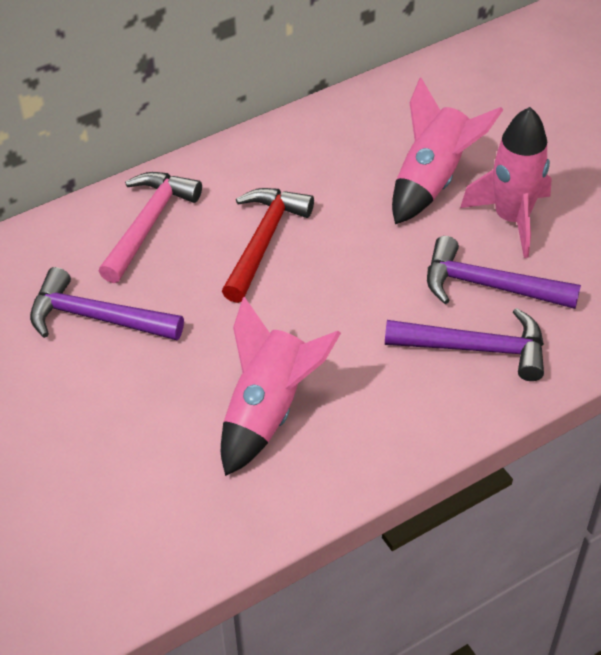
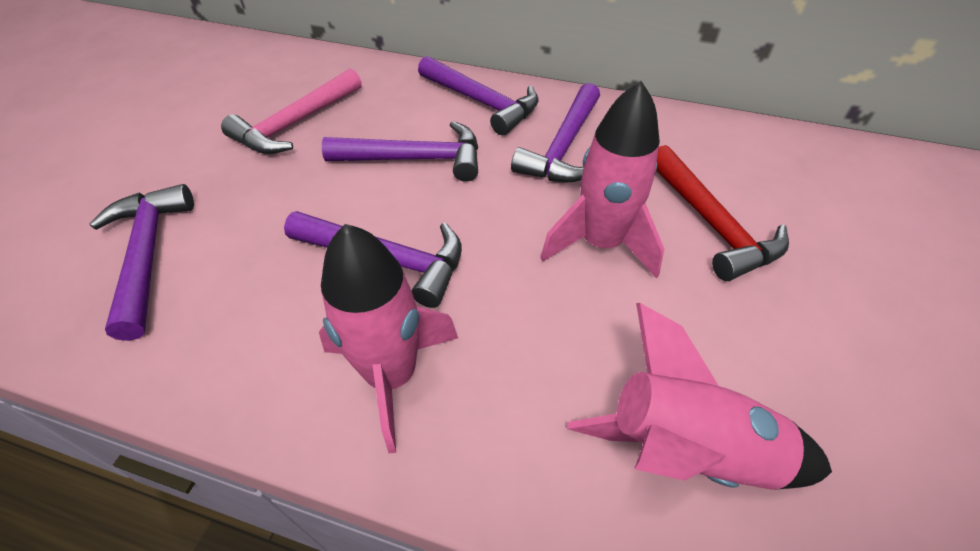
purple hammer: 3 -> 5

